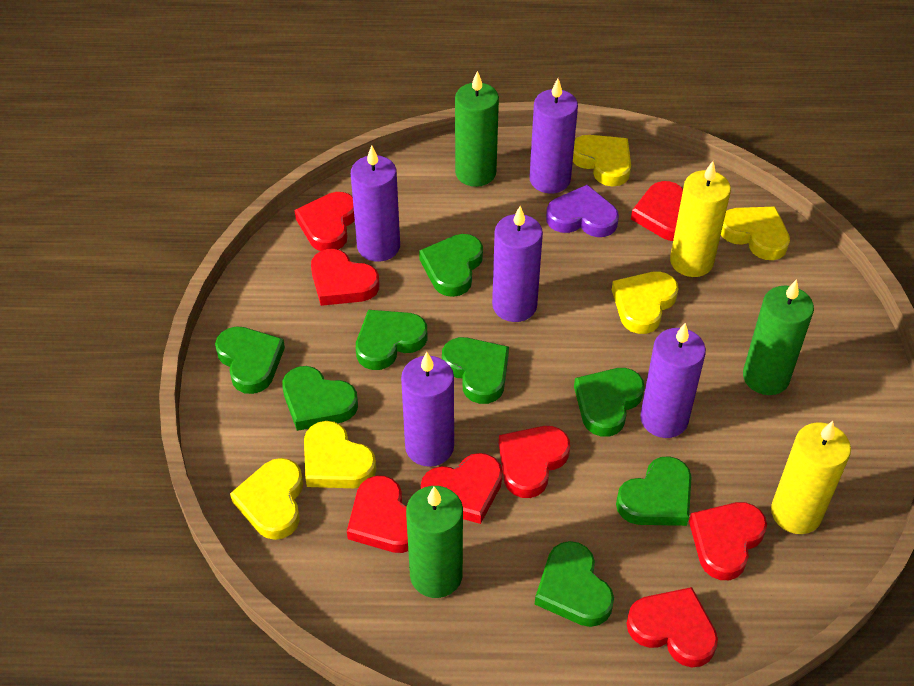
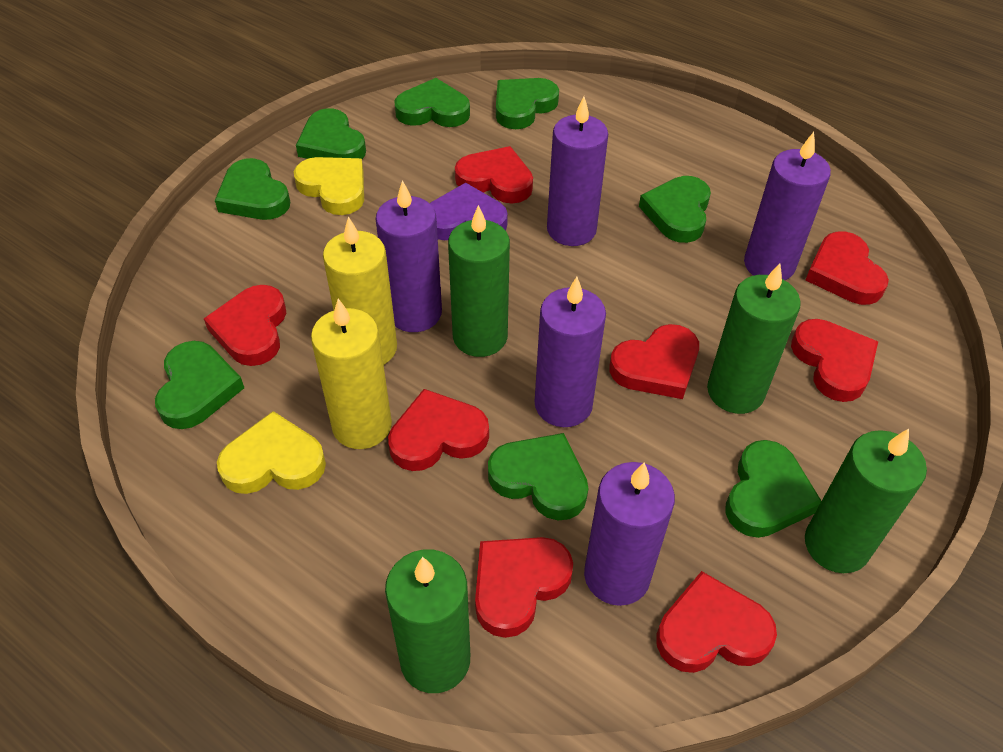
green candle: 3 -> 4
yellow heart: 5 -> 2

